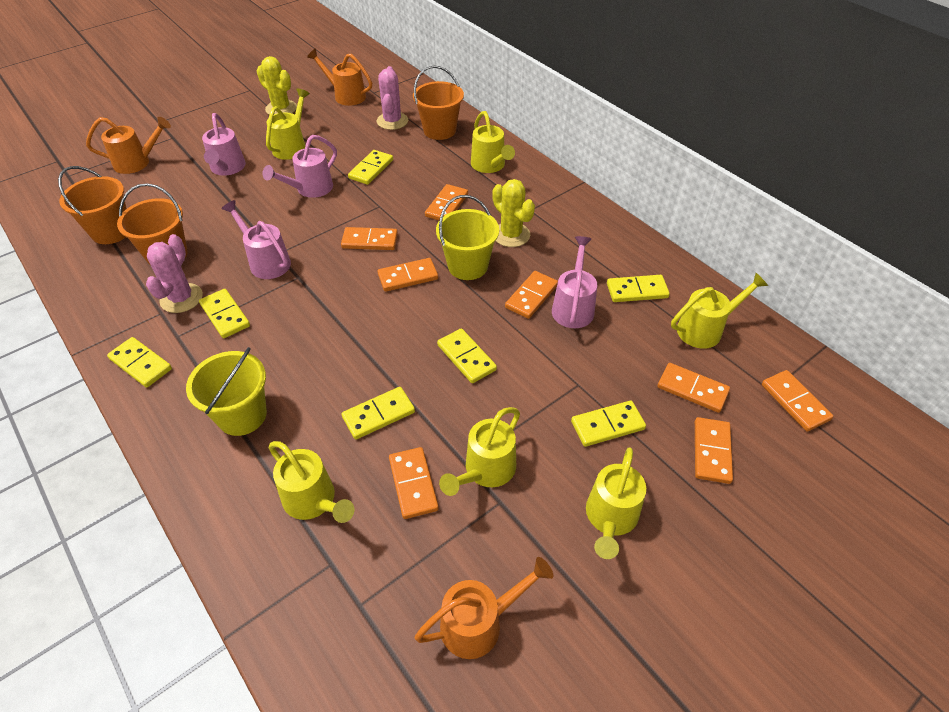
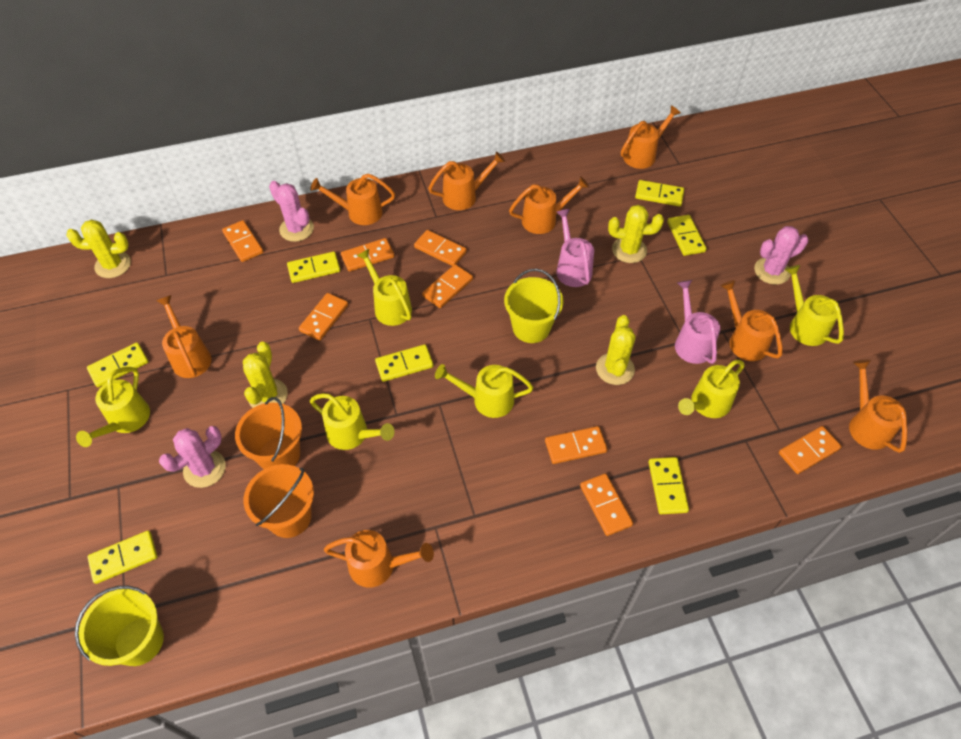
orange bucket: 3 -> 2
orange watering can: 3 -> 8
pink cactus: 2 -> 3
pink watering can: 4 -> 2
yellow cactus: 2 -> 4

